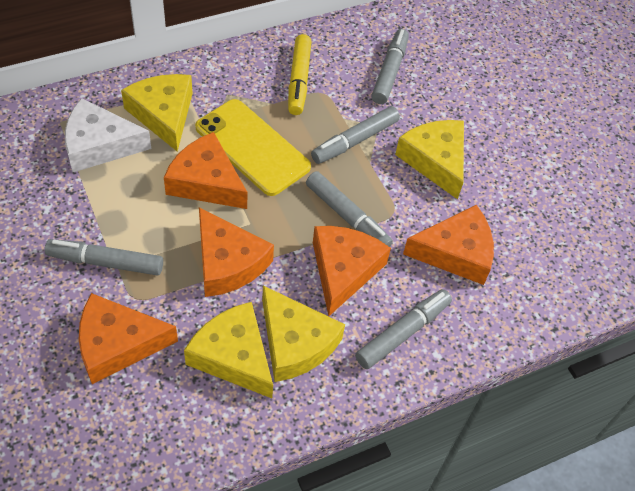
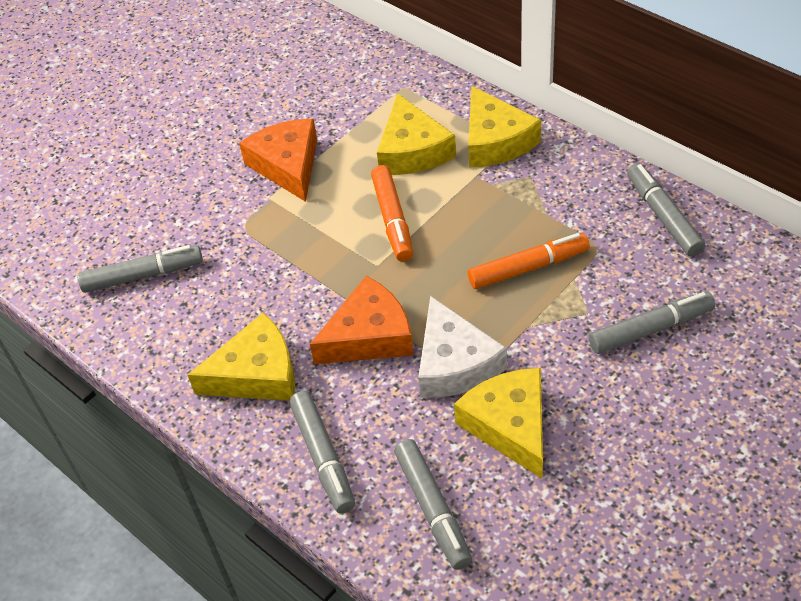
orange cheese: 5 -> 2
orange marker: 0 -> 2
yellow marker: 1 -> 0
yellow phone: 1 -> 0

